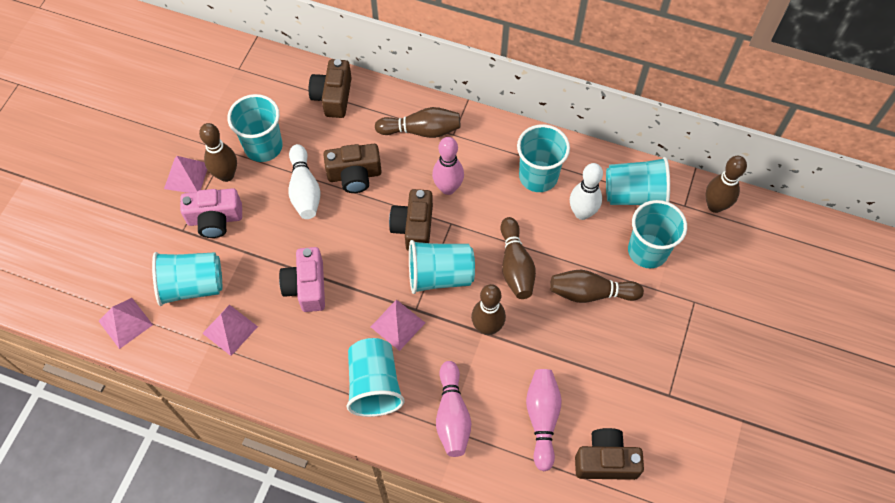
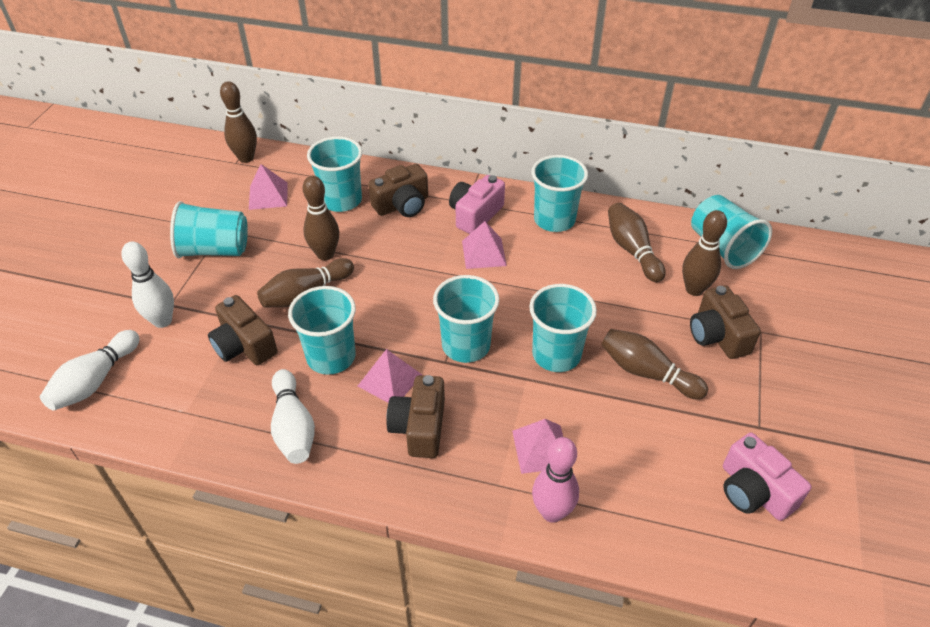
pink bowling pin: 3 -> 1
white bowling pin: 2 -> 3

